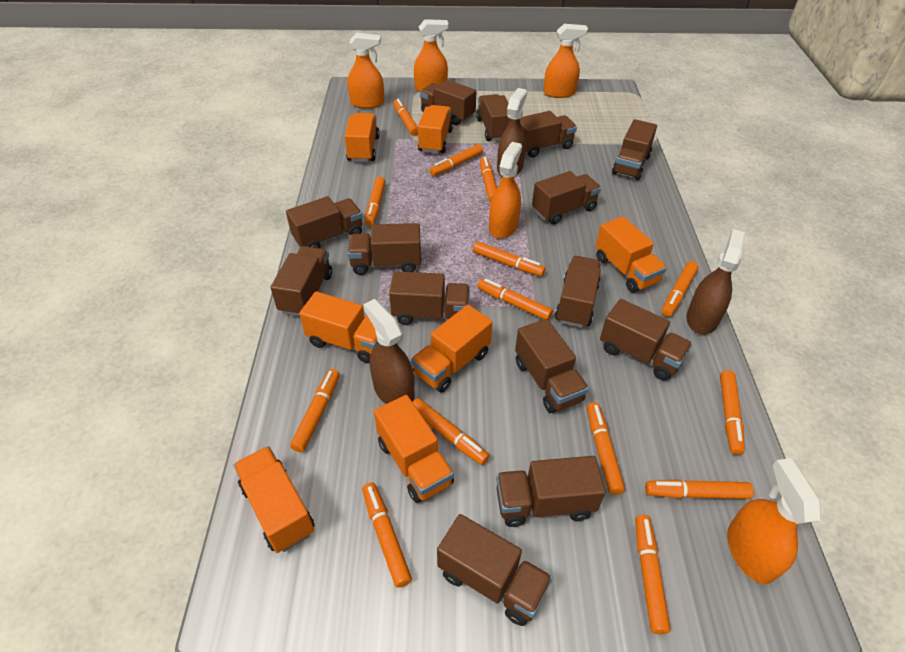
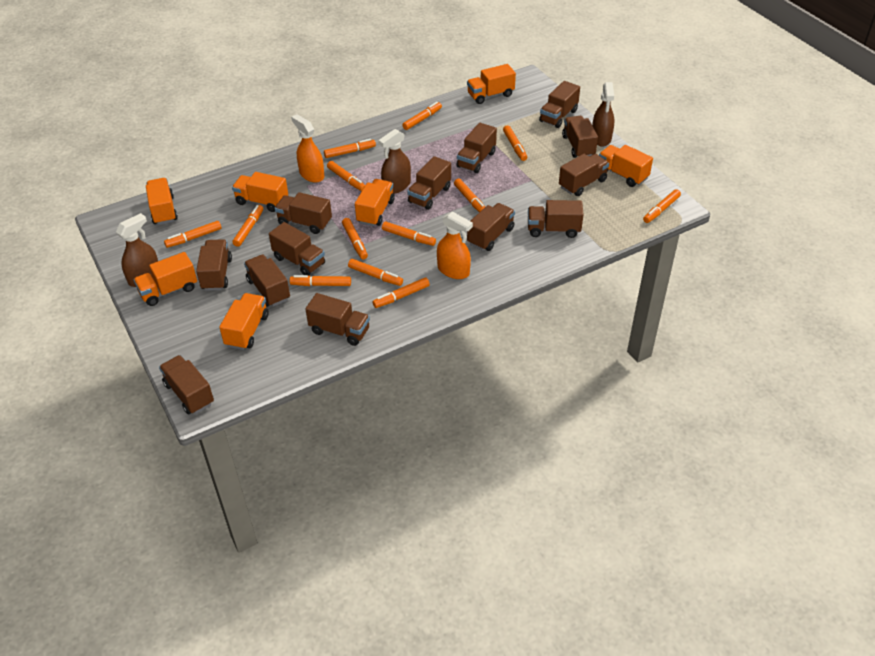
brown truck: 14 -> 13
orange marker: 14 -> 13
orange spray bottle: 5 -> 2

